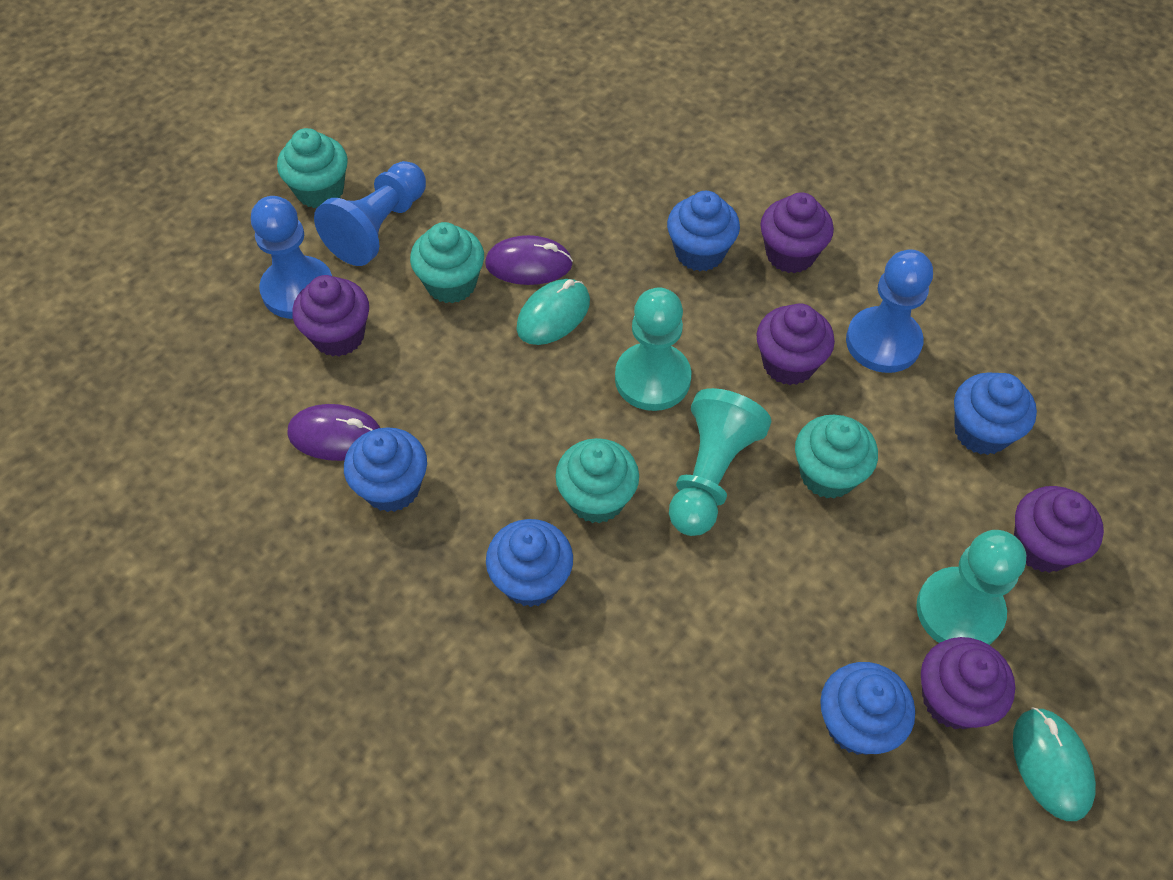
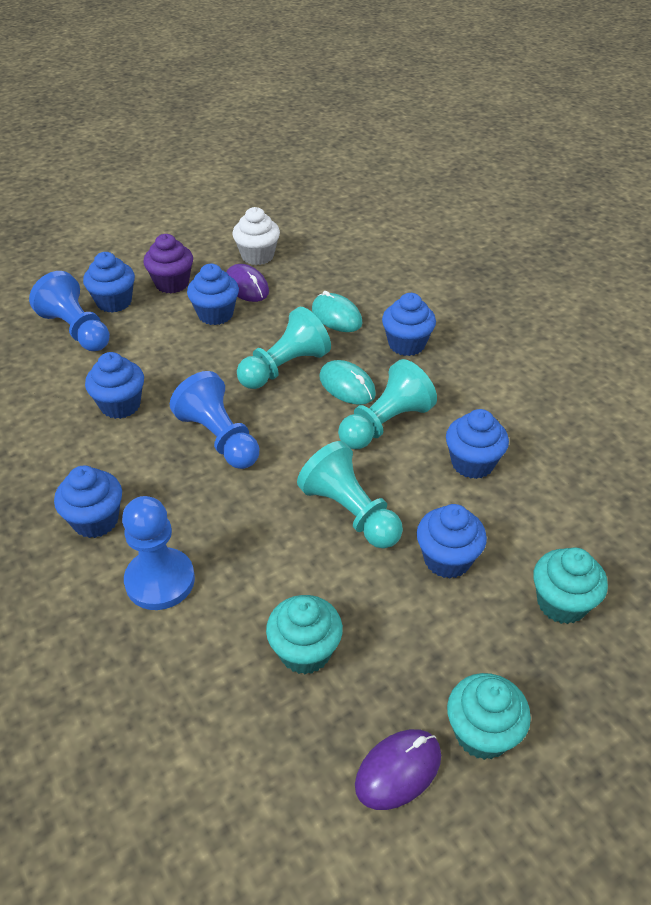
blue cupcake: 5 -> 7
purple cupcake: 5 -> 1
turquoise cupcake: 4 -> 3
white cupcake: 0 -> 1

